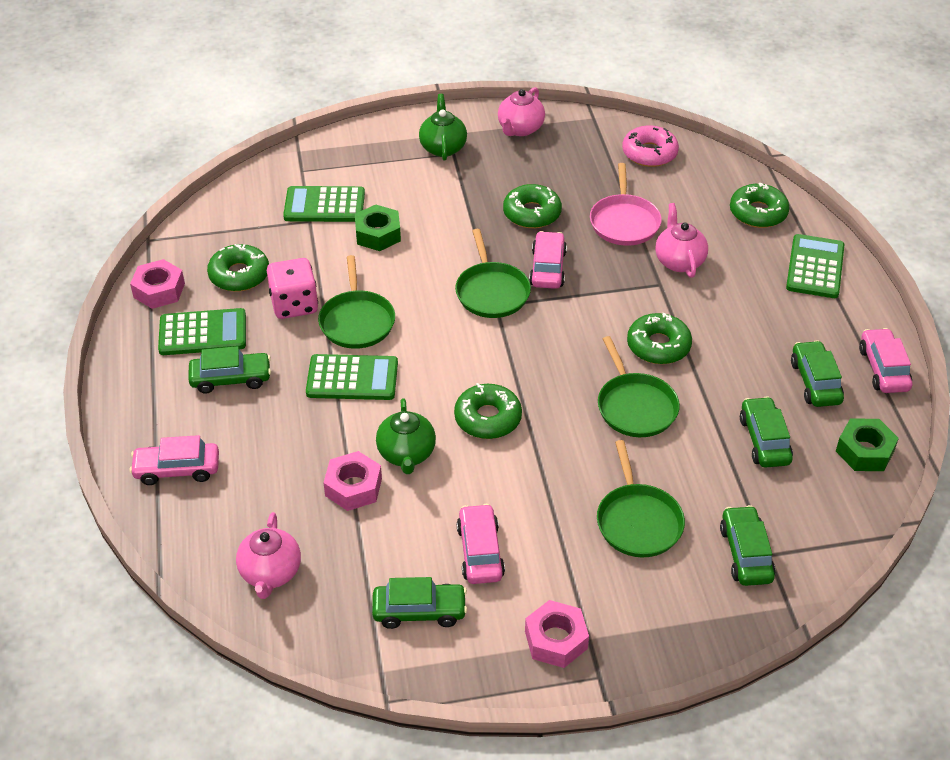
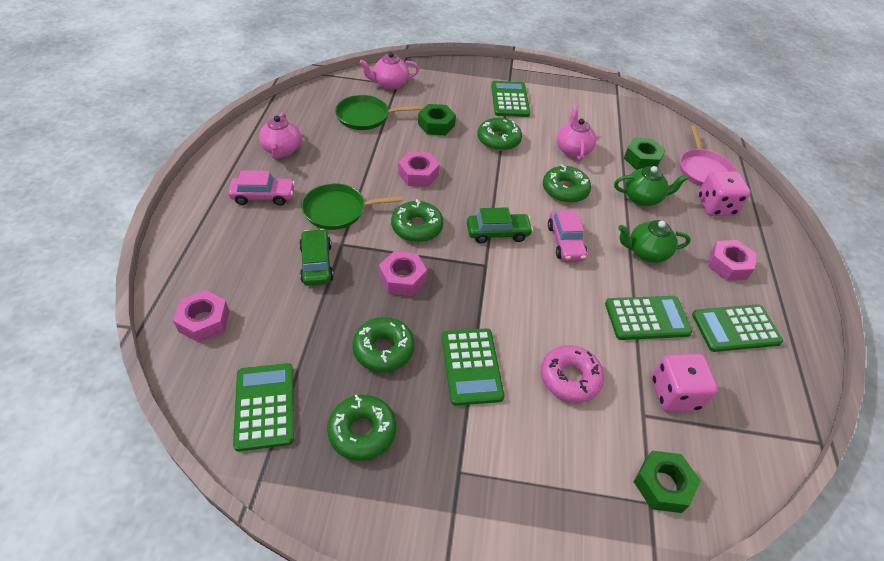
green calculator: 4 -> 5
green car: 5 -> 2
green nut: 2 -> 3
green pan: 4 -> 2
pink car: 4 -> 2
pink dice: 1 -> 2
pink nut: 3 -> 4

